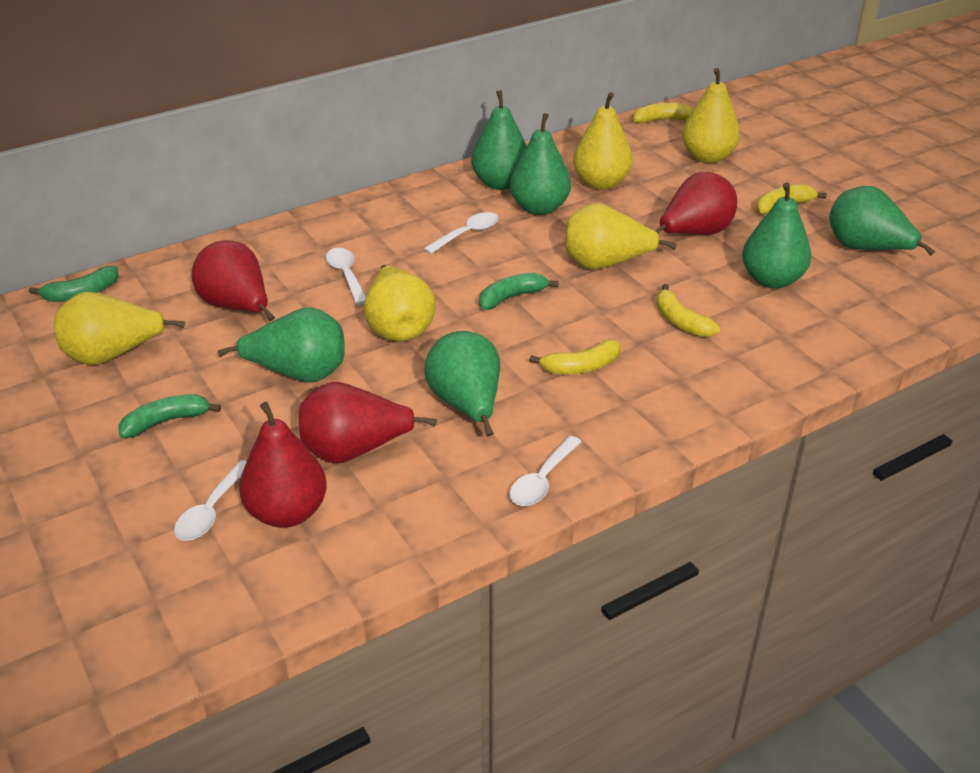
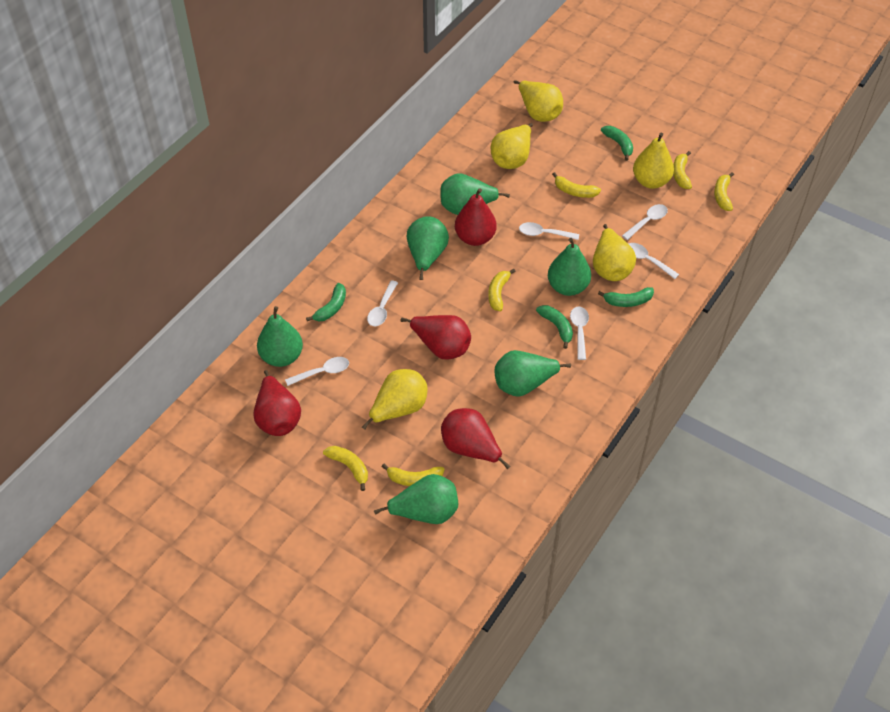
green banana: 3 -> 4
white spoon: 4 -> 6
yellow banana: 4 -> 6

